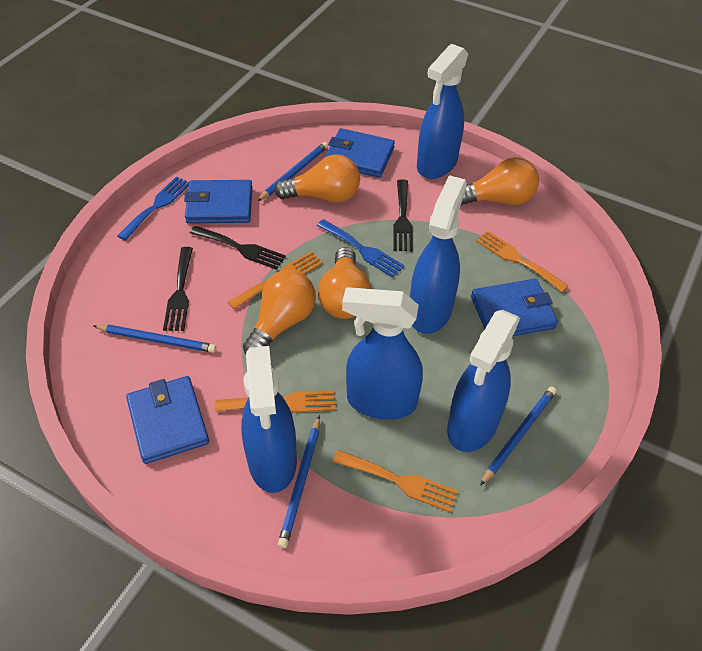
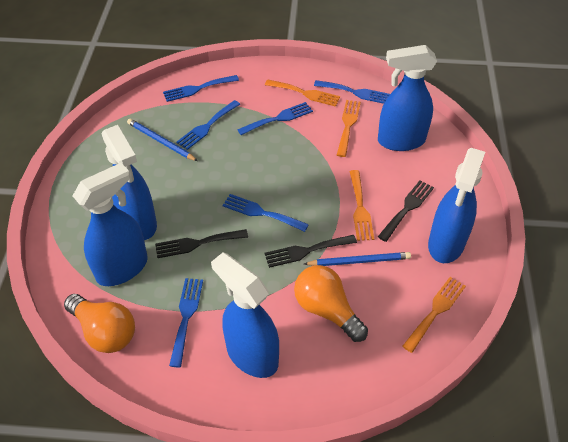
blue fork: 2 -> 6
blue pencil: 4 -> 2
blue wallet: 4 -> 0
orange light bulb: 4 -> 2

